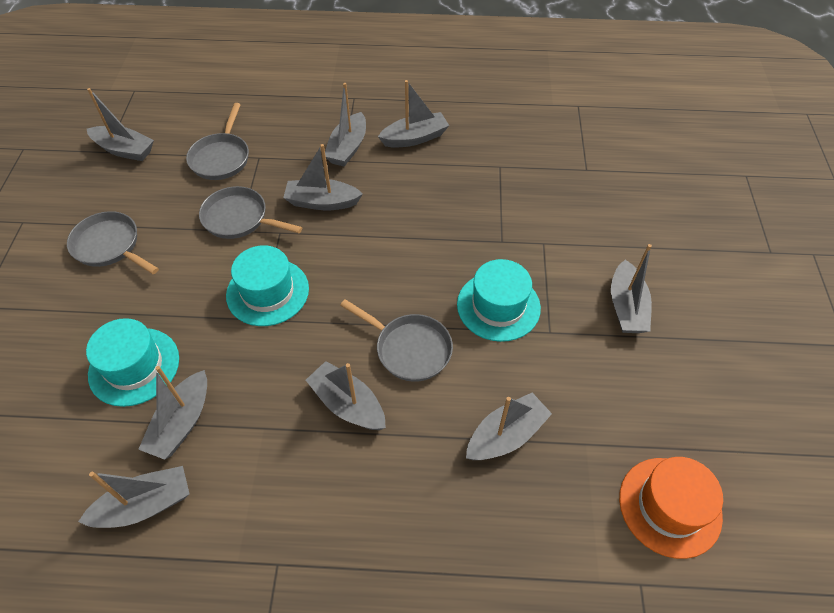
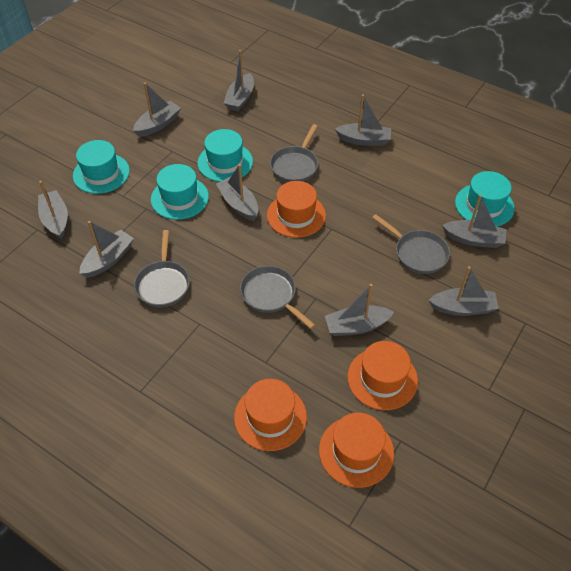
orange hat: 1 -> 4
turquoise hat: 3 -> 4

